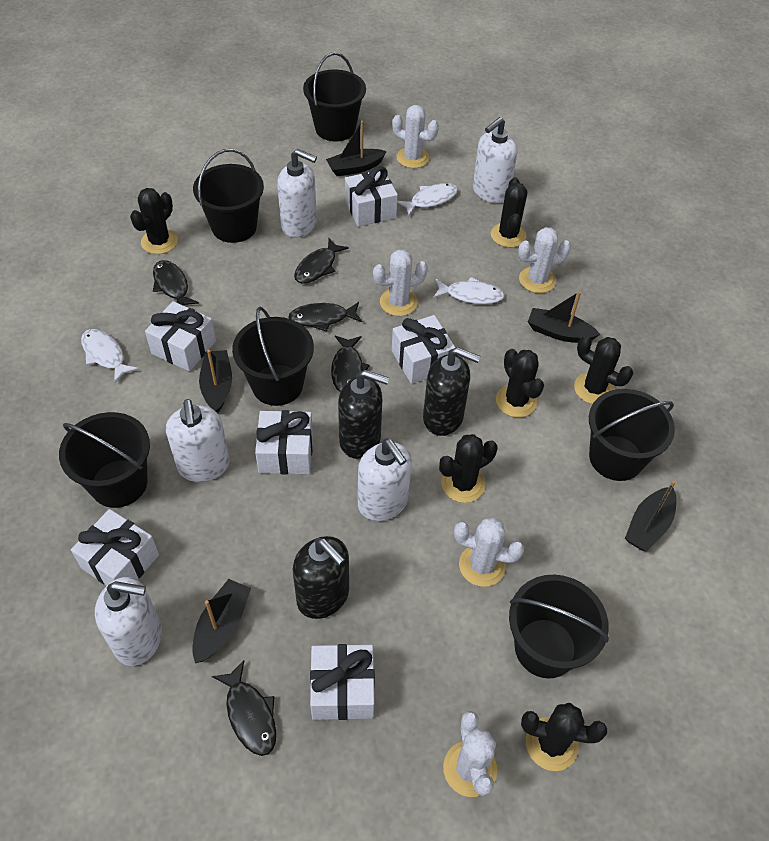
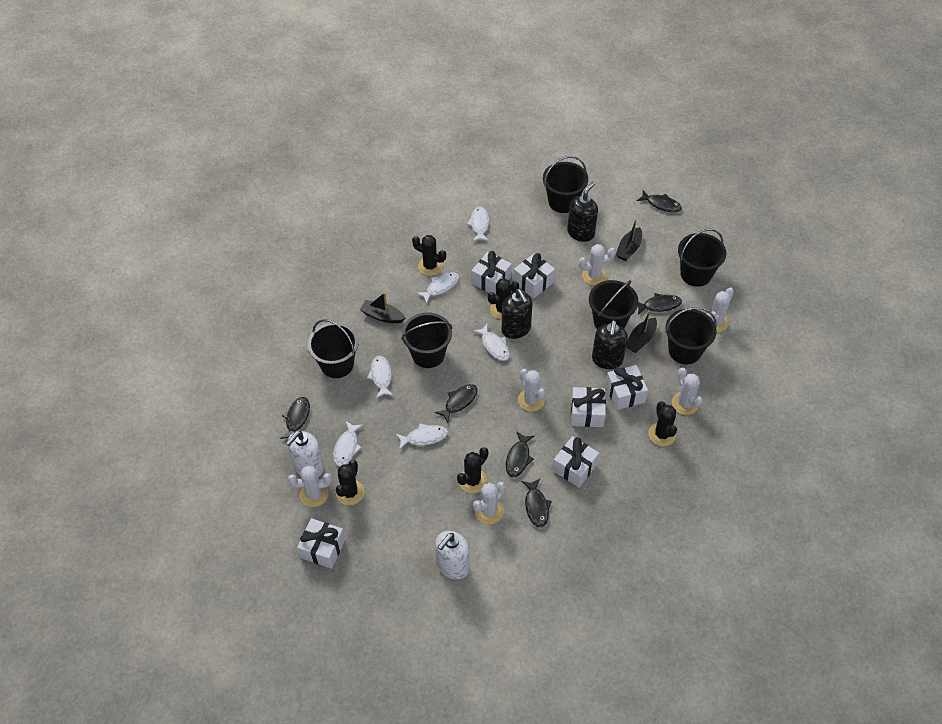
black boat: 5 -> 3
black cactus: 6 -> 5
black fish: 5 -> 6
white cactus: 5 -> 6
white fish: 3 -> 6
white soap dispenser: 5 -> 2

